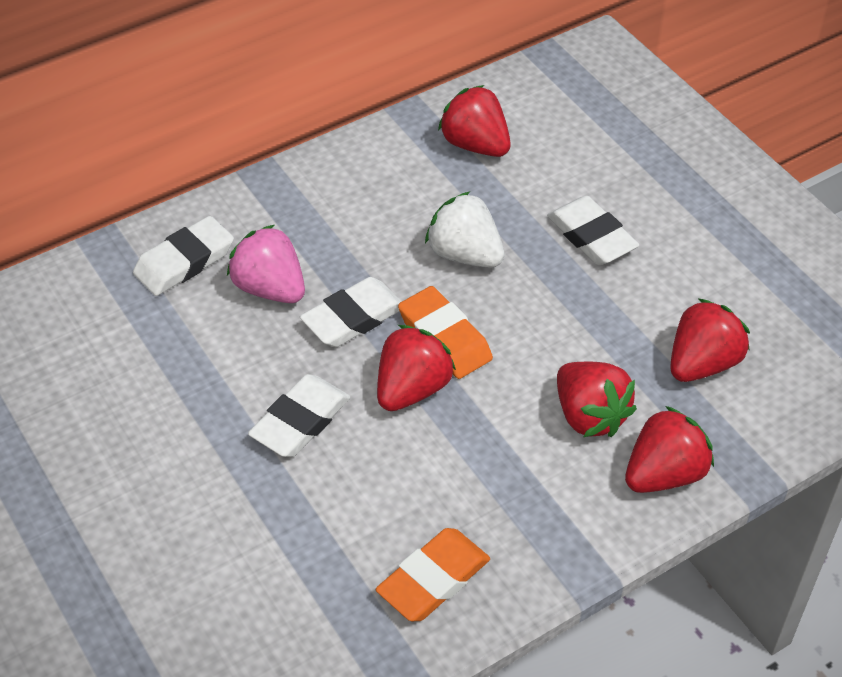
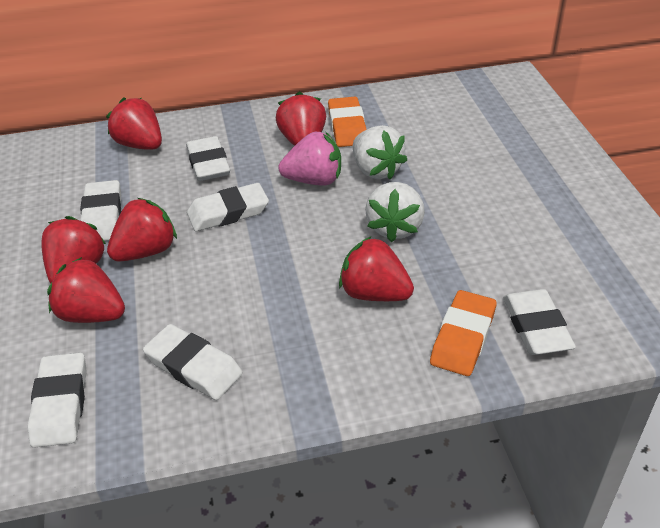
red strawberry: 5 -> 6
white eraser: 4 -> 6
white strawberry: 1 -> 2

